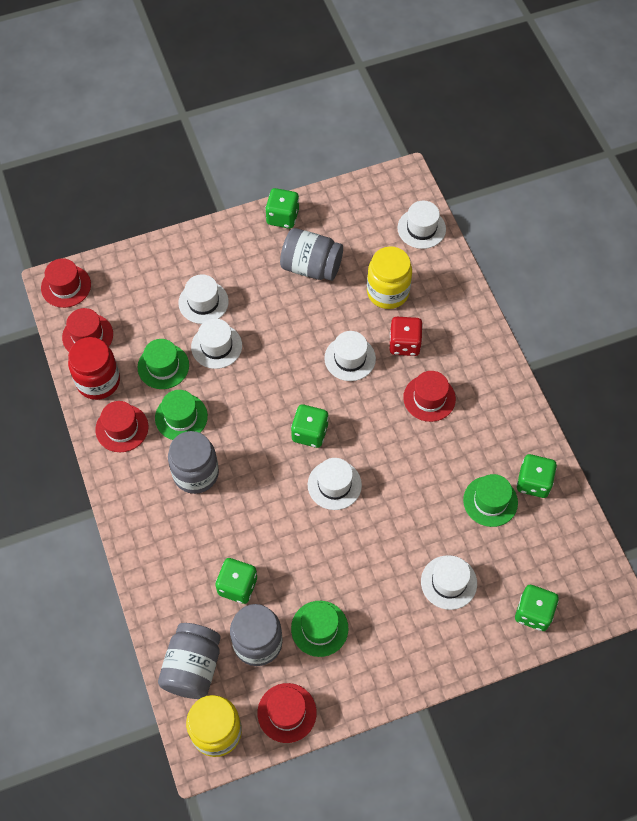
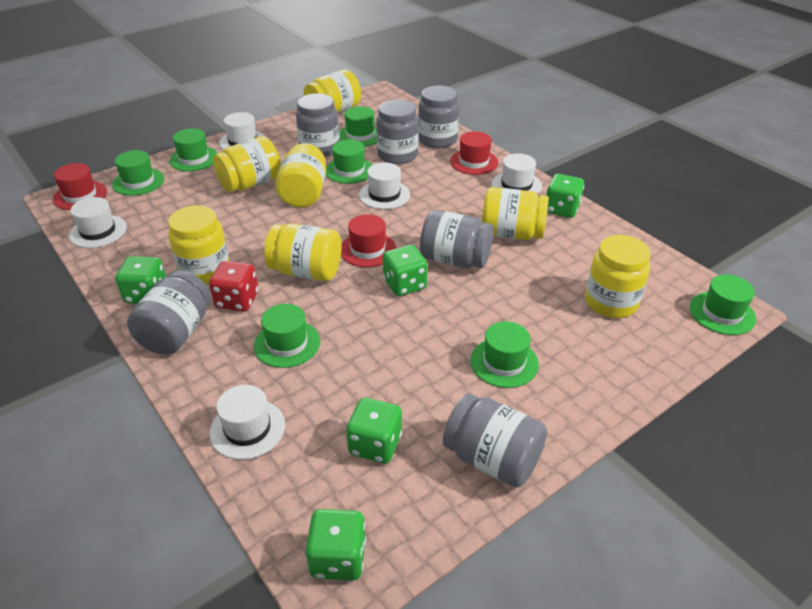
green hat: 4 -> 7
grey jar: 4 -> 6
red hat: 5 -> 3
red jar: 1 -> 0
white hat: 6 -> 5
yellow jar: 2 -> 7

